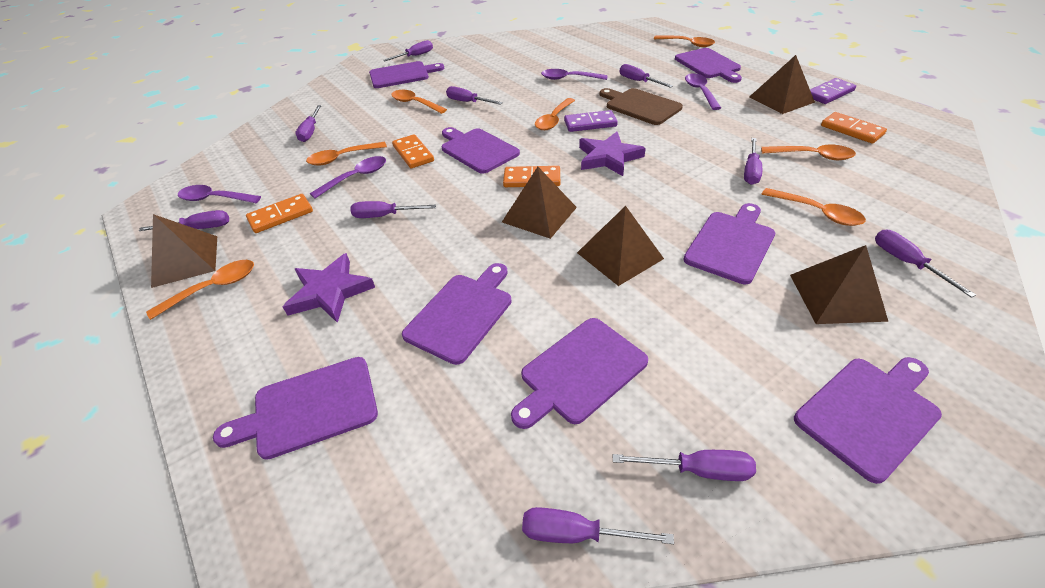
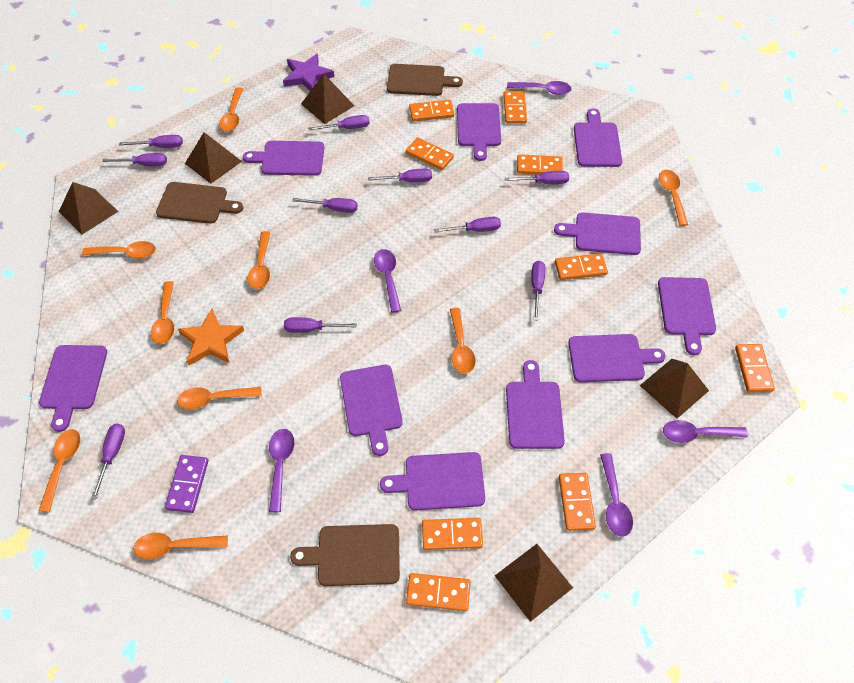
brown cutting board: 1 -> 3
orange domino: 4 -> 9
orange spoon: 7 -> 9
orange star: 0 -> 1
purple cutting board: 8 -> 10
purple domino: 2 -> 1
purple spoon: 4 -> 5
purple star: 2 -> 1

